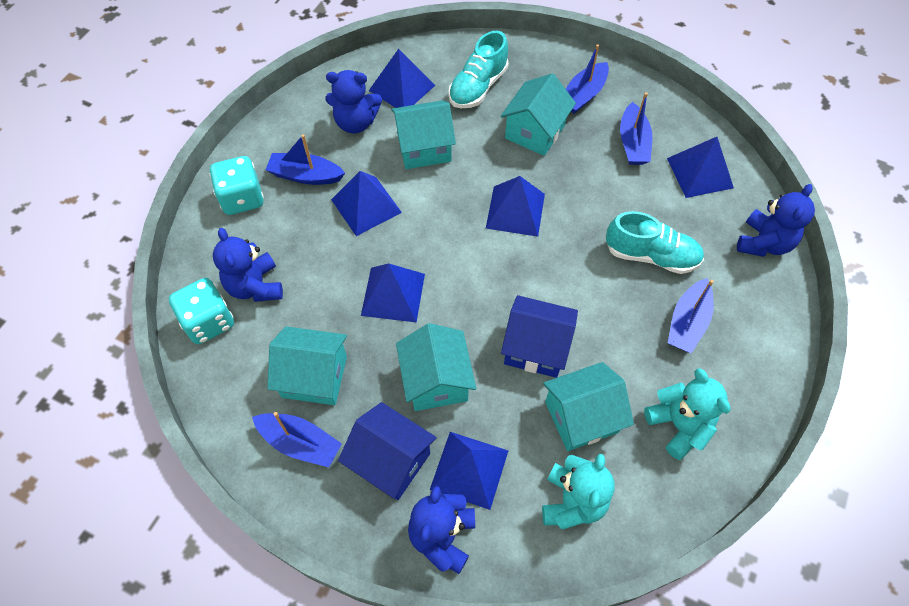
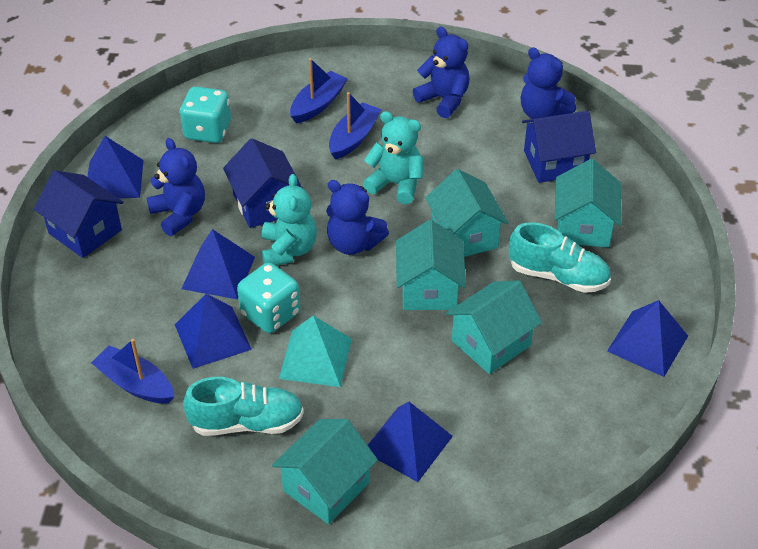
blue boat: 5 -> 3
blue house: 2 -> 3
blue pyramid: 6 -> 5
turquoise pyramid: 0 -> 1

